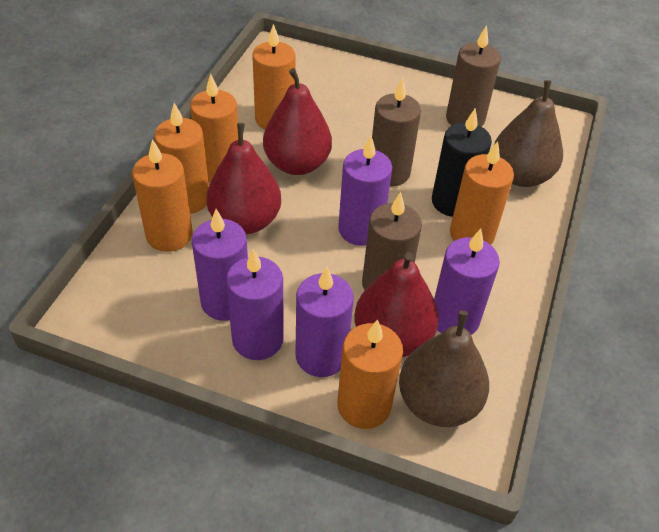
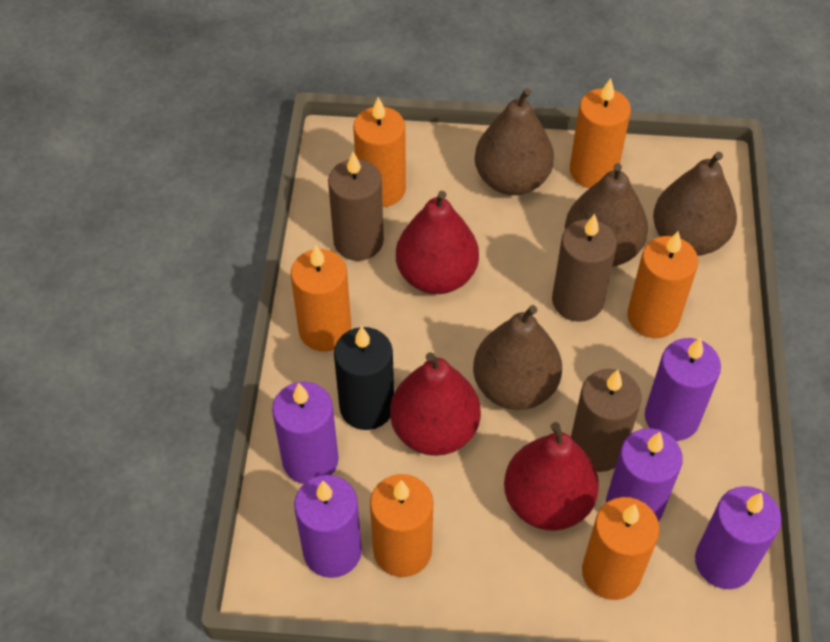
brown pear: 2 -> 4

